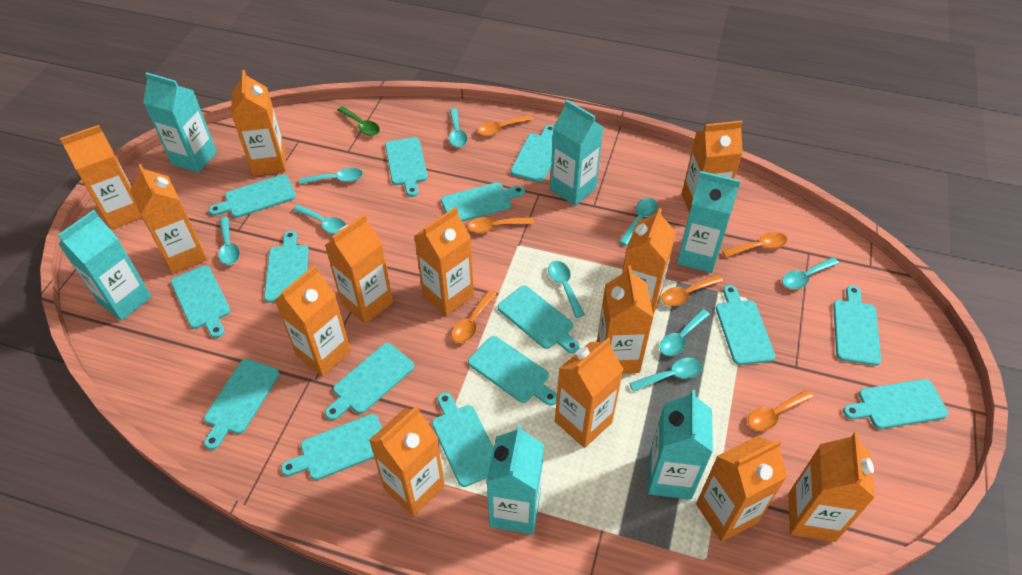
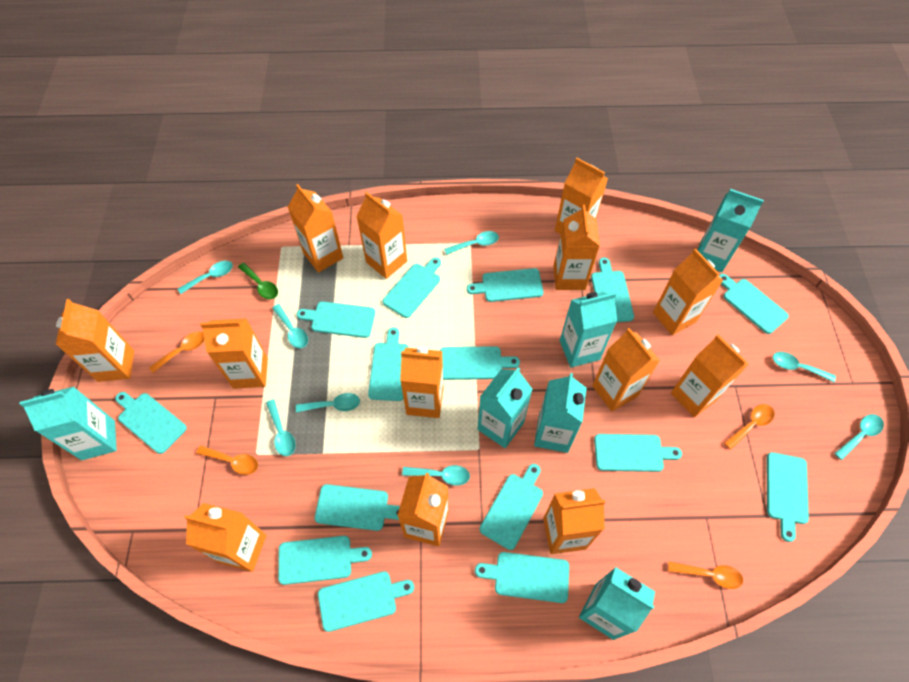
orange spoon: 6 -> 4
turquoise spoon: 9 -> 8

